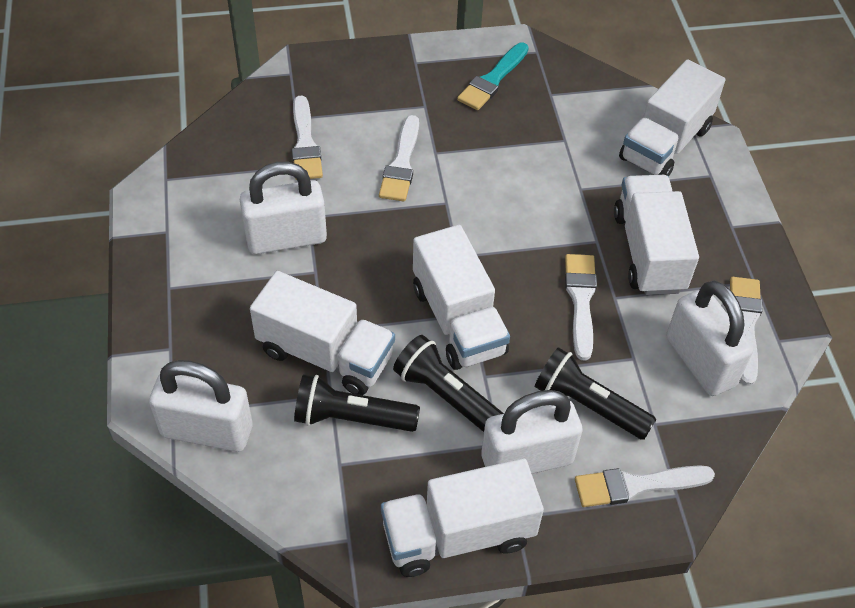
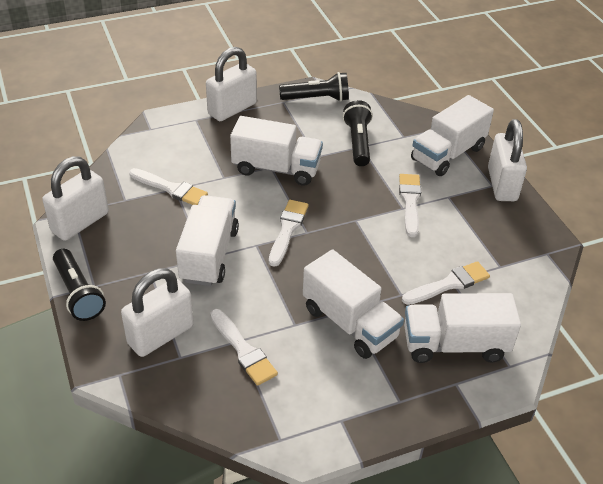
turquoise brush: 1 -> 0

